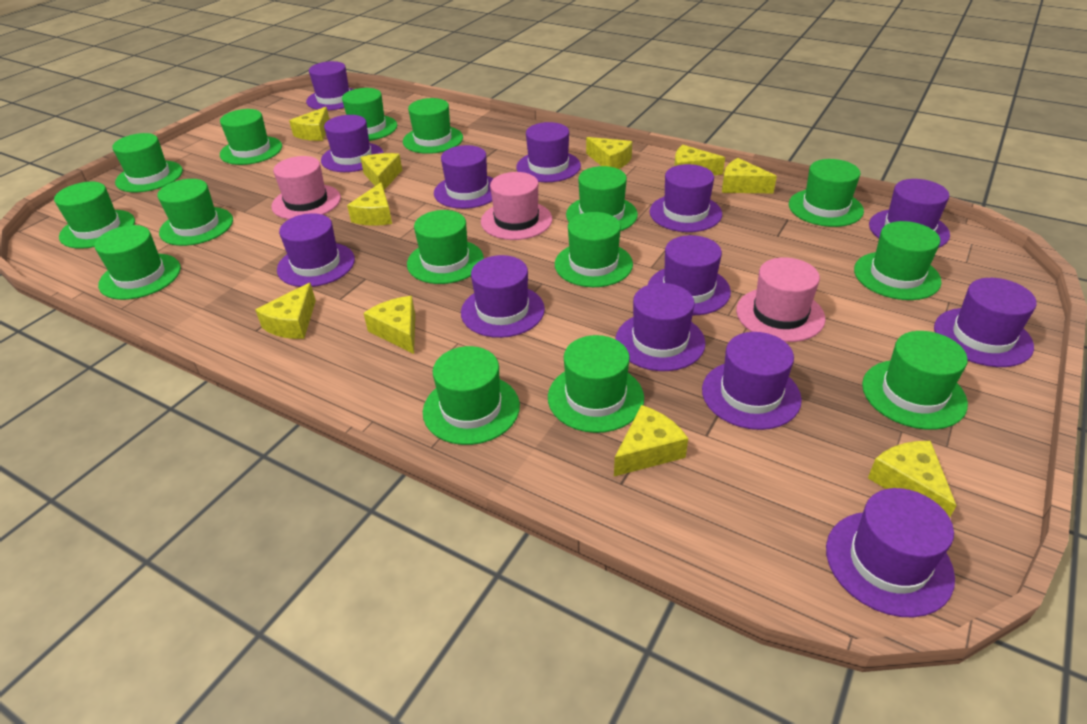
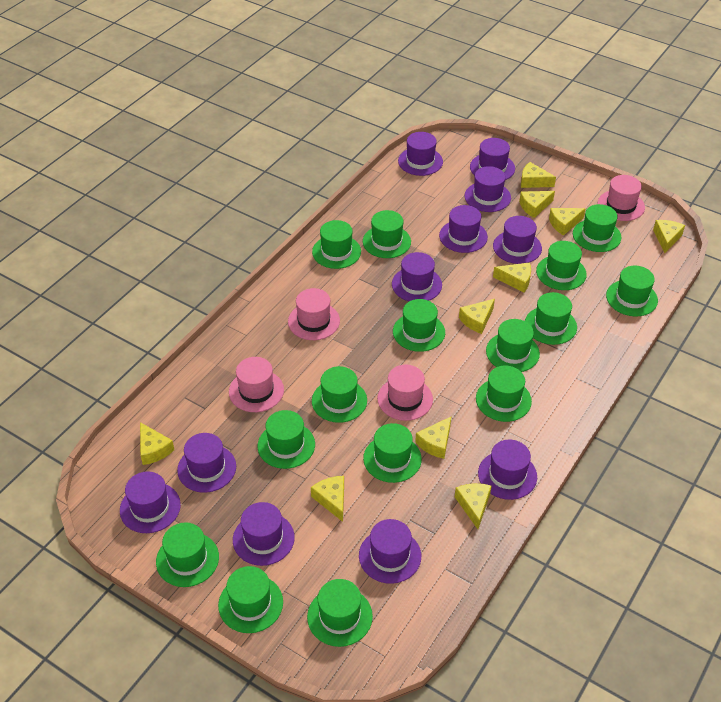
pink hat: 3 -> 4
purple hat: 13 -> 11

